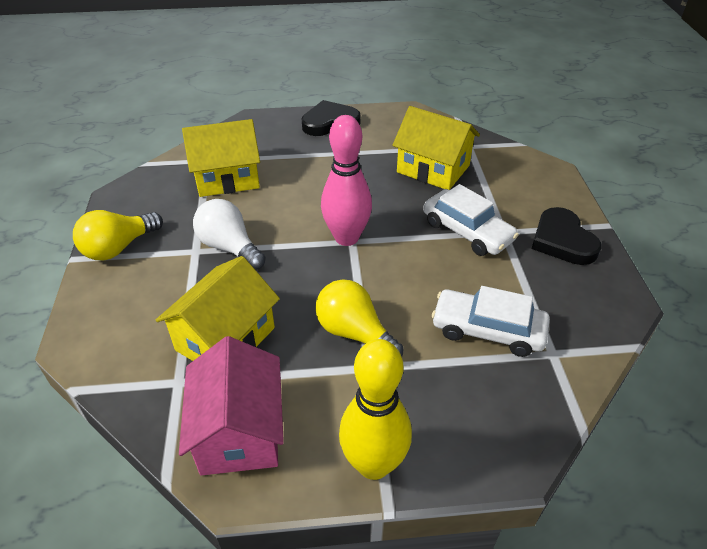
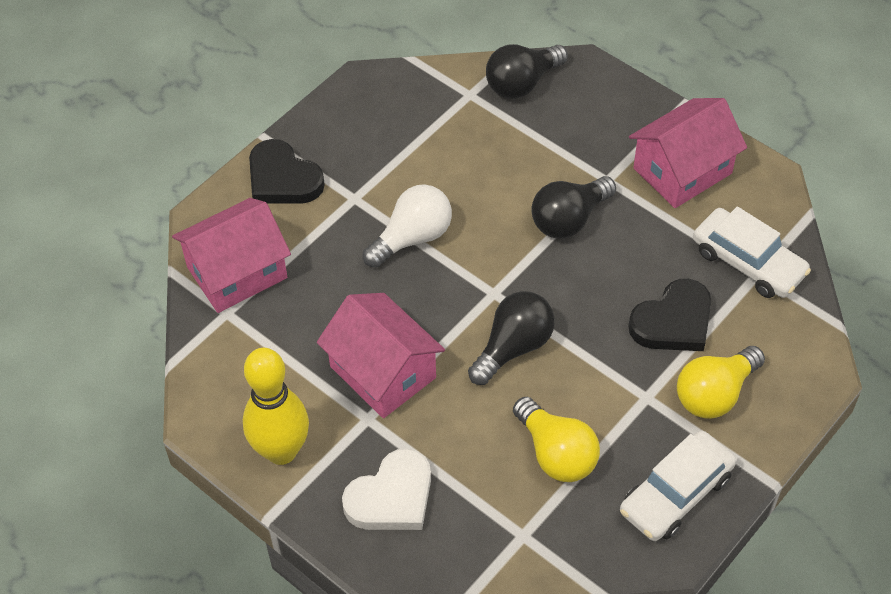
black light bulb: 0 -> 3
pink bowling pin: 1 -> 0
pink house: 1 -> 3
white heart: 0 -> 1
yellow house: 3 -> 0

